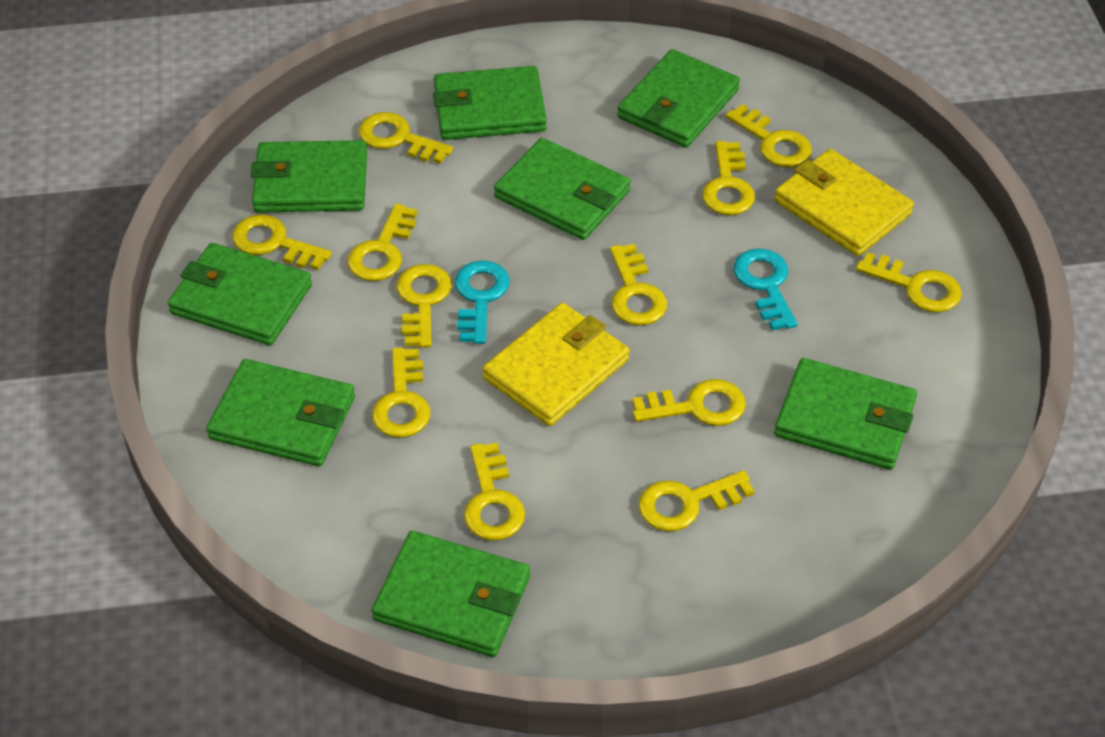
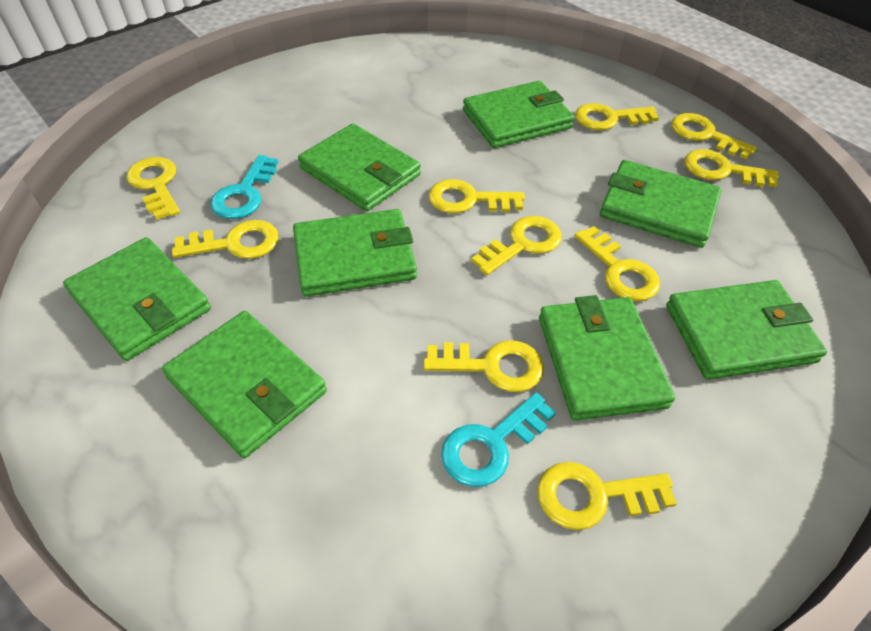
yellow key: 12 -> 10
yellow wallet: 2 -> 0

